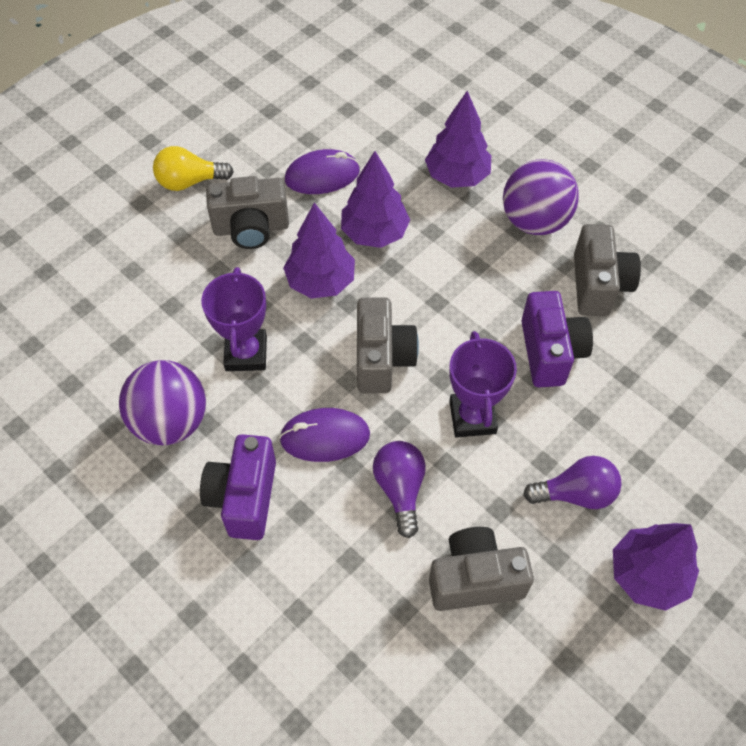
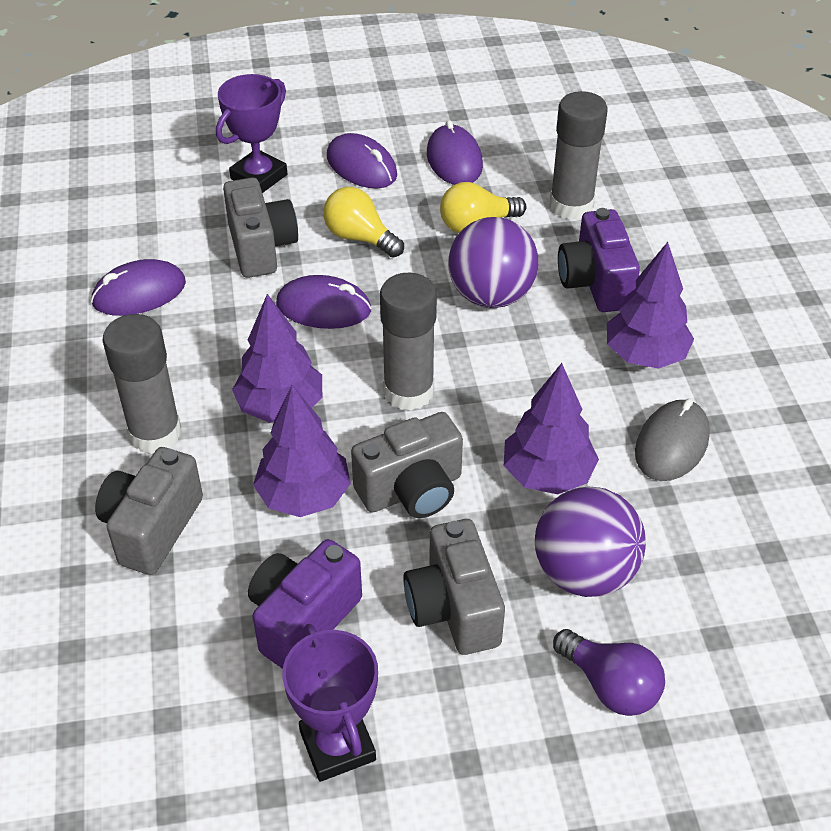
grey glue stick: 0 -> 3
grey mouse: 0 -> 1
purple light bulb: 2 -> 1
purple mouse: 2 -> 4
yellow light bulb: 1 -> 2

